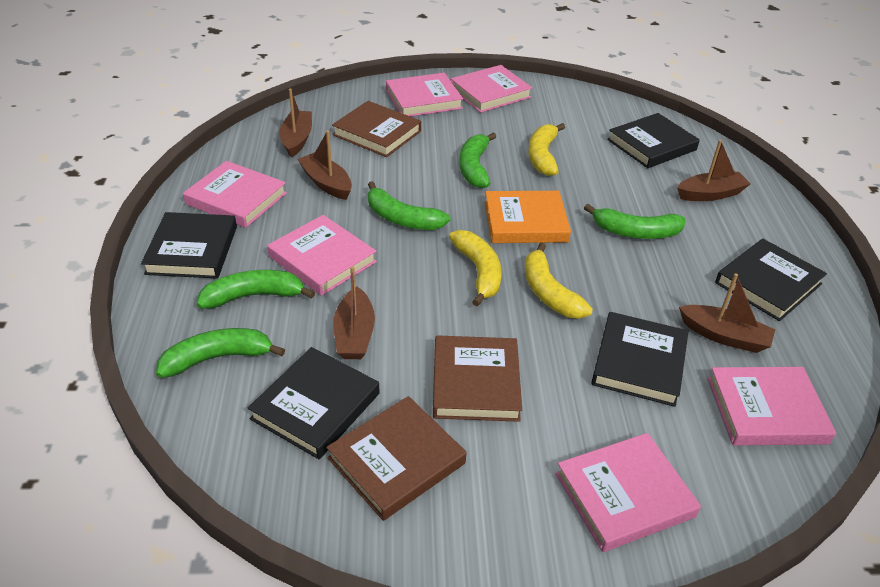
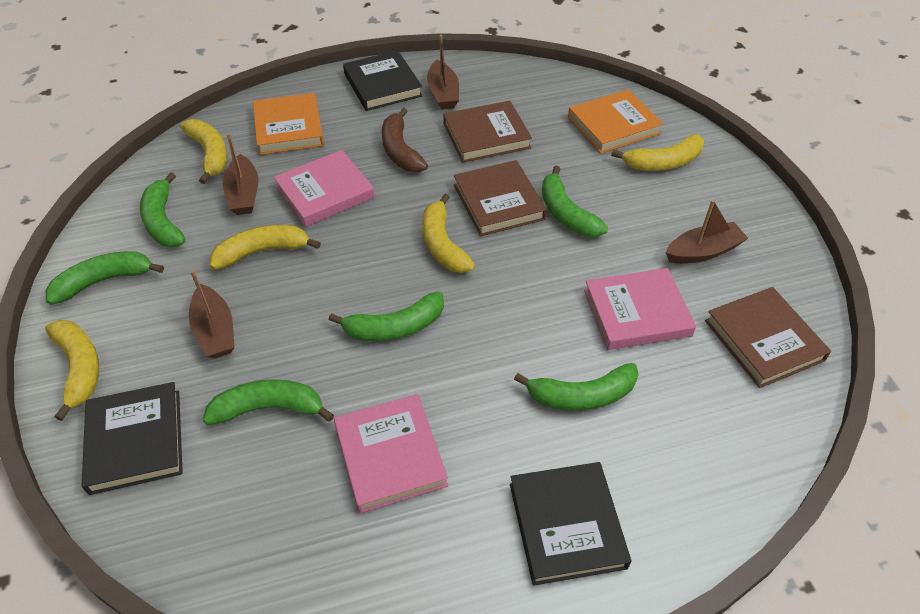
black book: 5 -> 3
brown banana: 0 -> 1
brown boat: 5 -> 4
green banana: 5 -> 6
orange book: 1 -> 2
pink book: 6 -> 3
yellow banana: 3 -> 5

